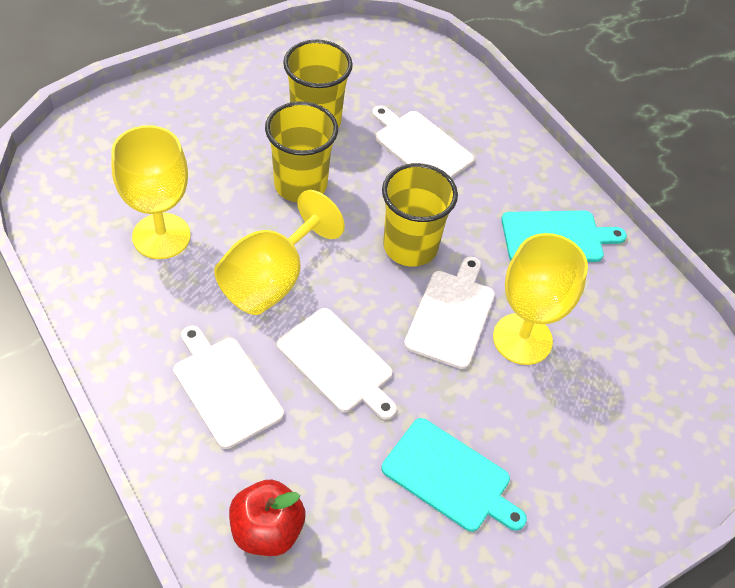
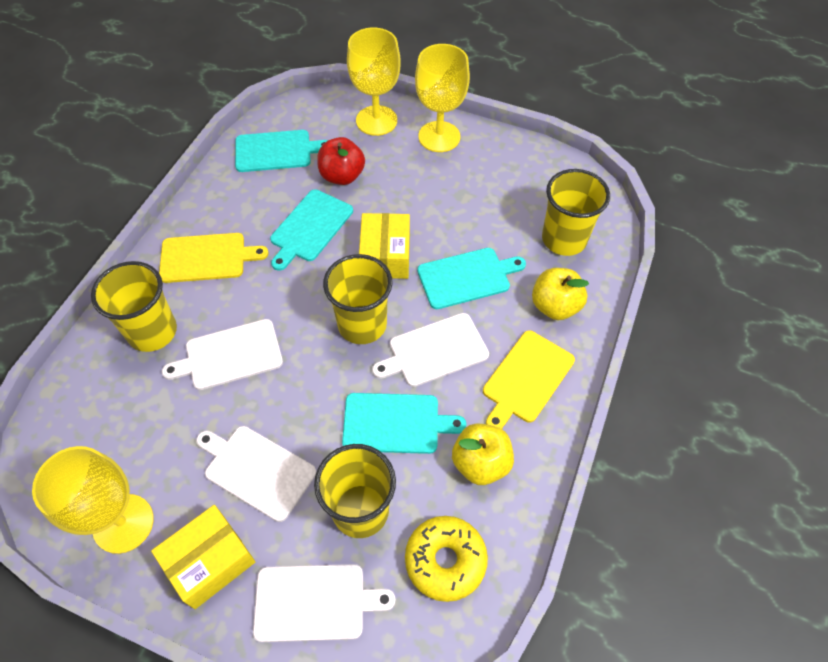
turquoise cutting board: 2 -> 4
yellow apple: 0 -> 2
yellow box: 0 -> 2
yellow cup: 3 -> 4
yellow cutting board: 0 -> 2
yellow donut: 0 -> 1

